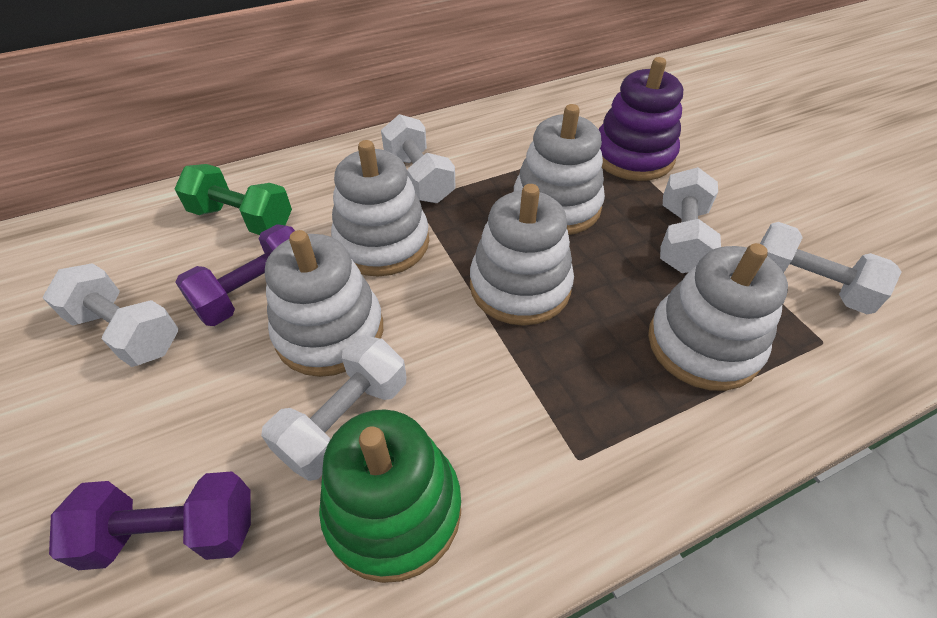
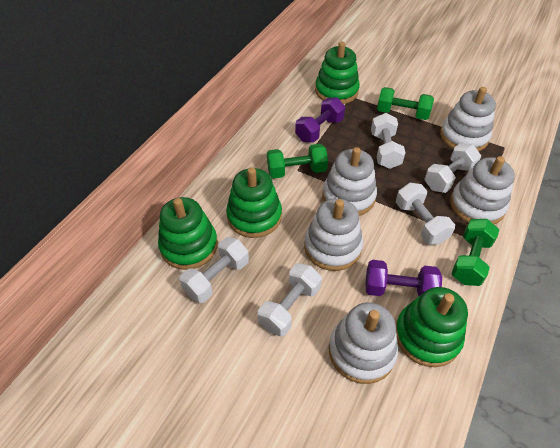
green dumbbell: 1 -> 3
green stacking toy: 1 -> 4
purple stacking toy: 1 -> 0

